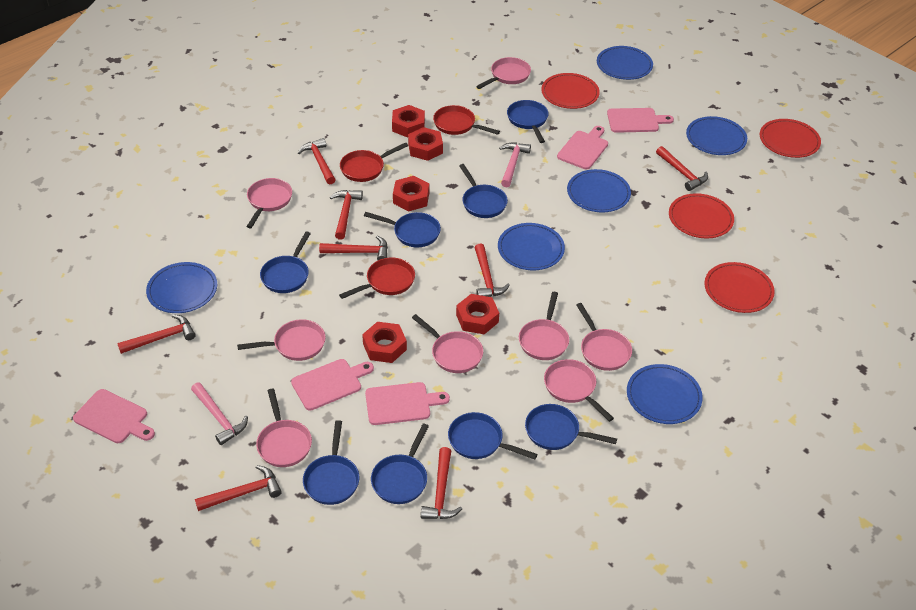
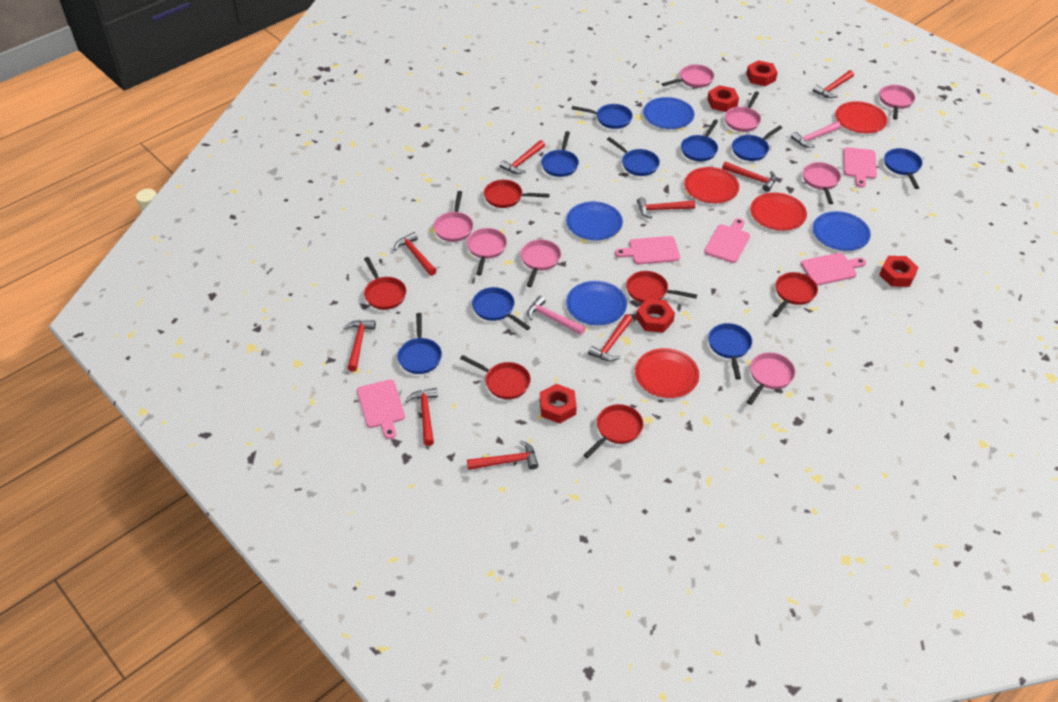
blue pan: 8 -> 9
blue plate: 6 -> 4
red hammer: 8 -> 9
red pan: 3 -> 6

